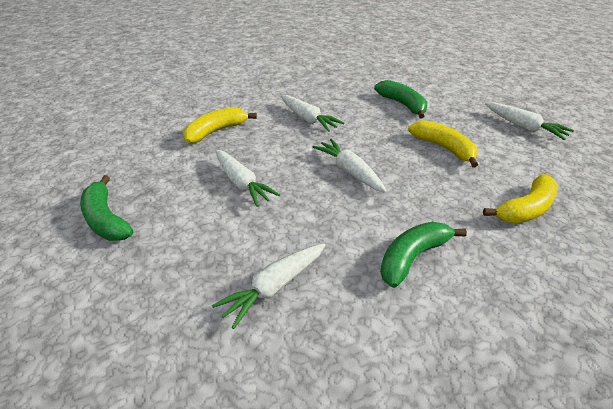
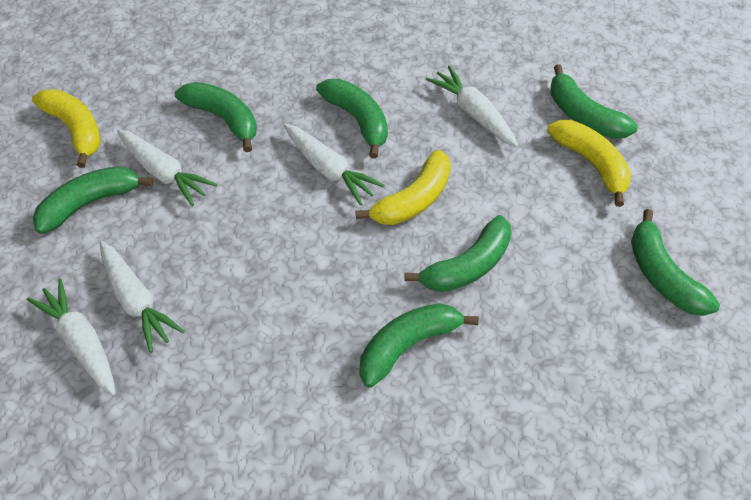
green banana: 3 -> 7

